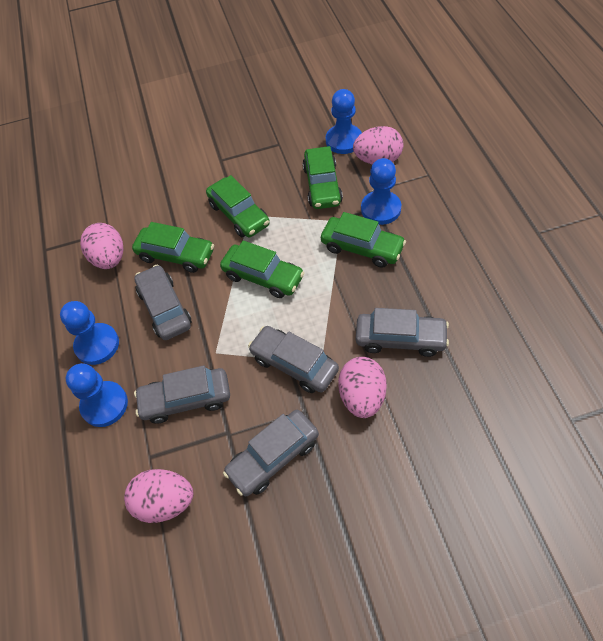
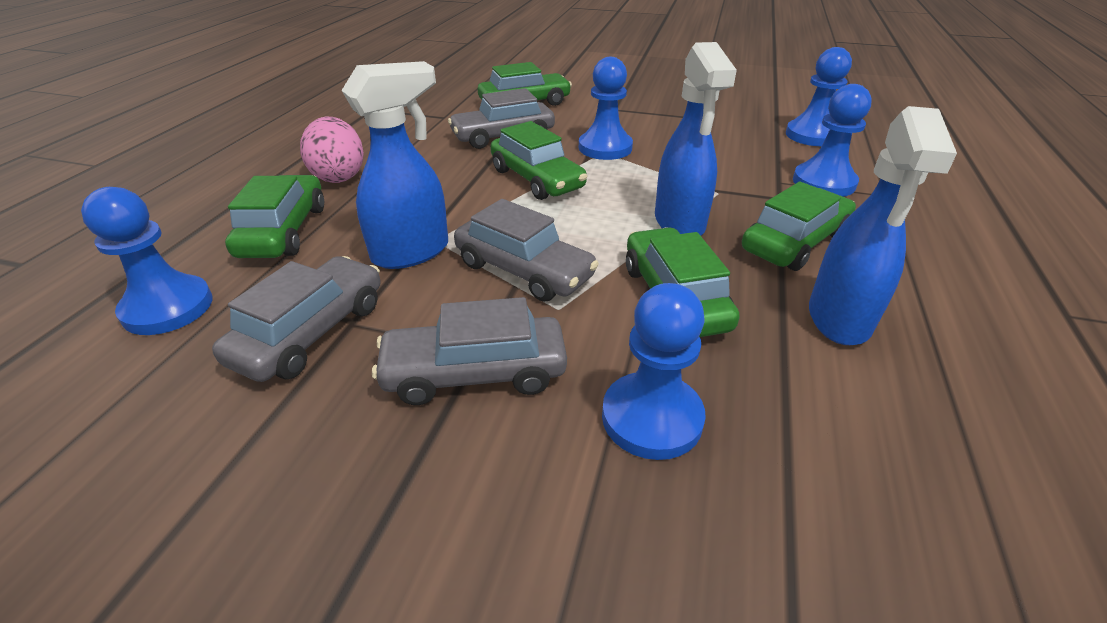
blue pawn: 4 -> 5
blue spray bottle: 0 -> 3
grey car: 5 -> 4
pink egg: 4 -> 1

